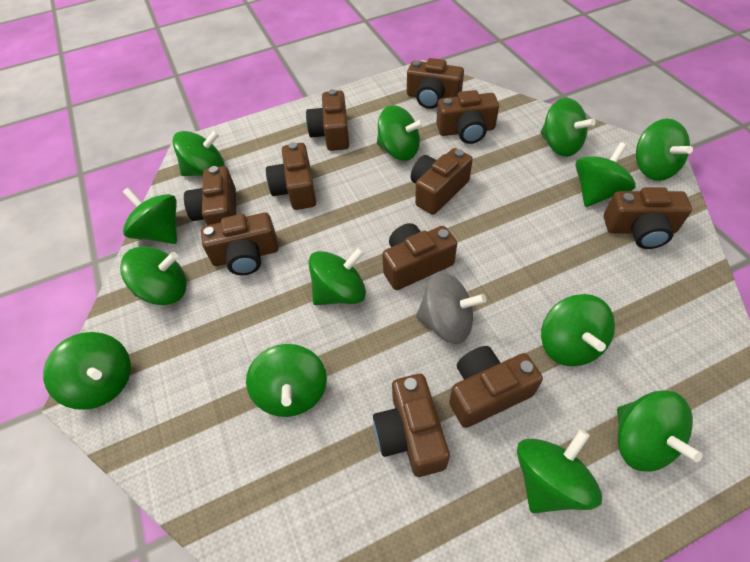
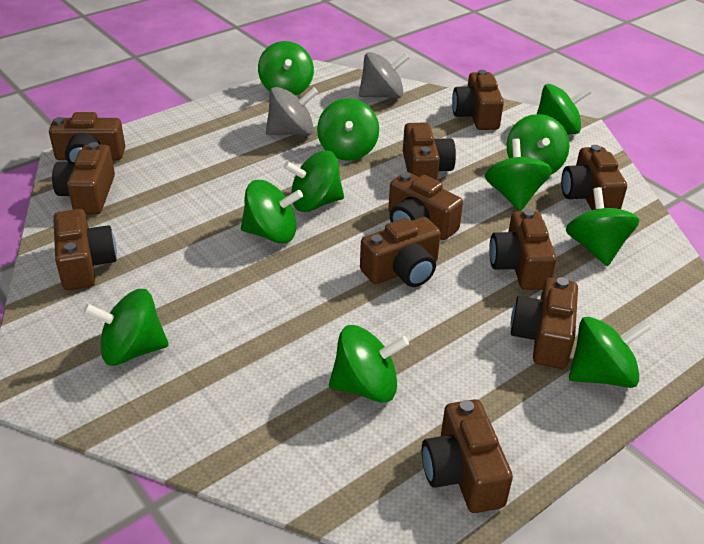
green spinning top: 13 -> 11
grey spinning top: 1 -> 2

